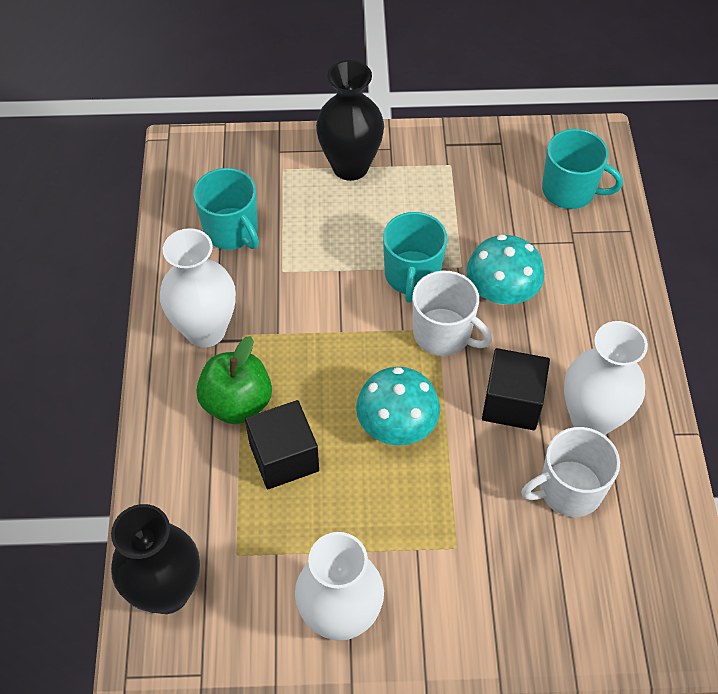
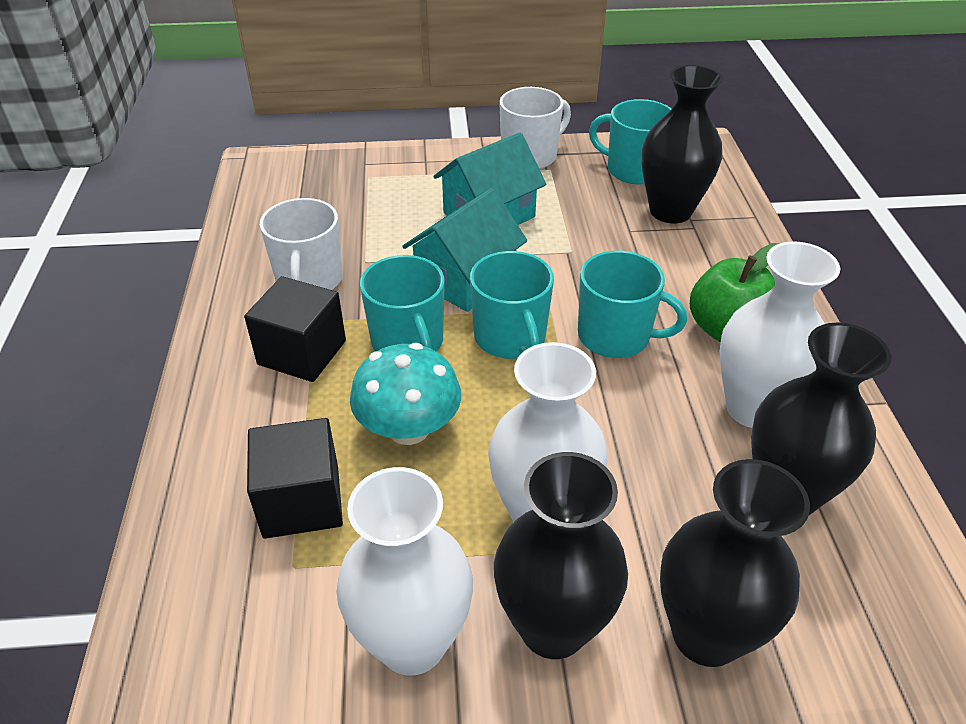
black vase: 2 -> 4
turquoise house: 0 -> 2
turquoise mug: 3 -> 4
turquoise mushroom: 2 -> 1

